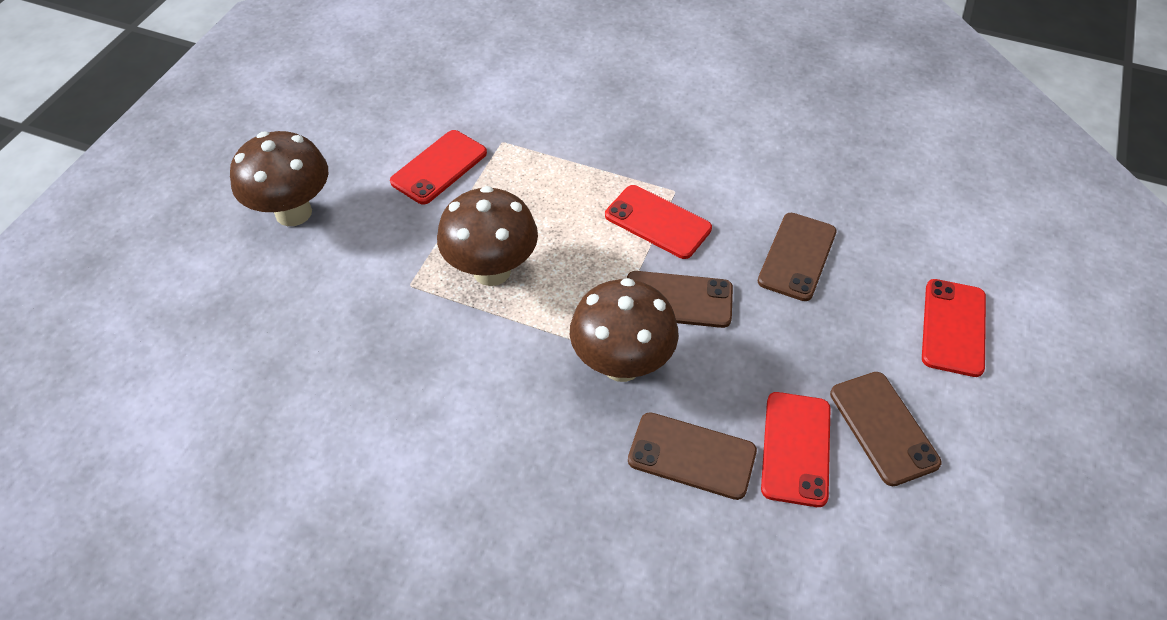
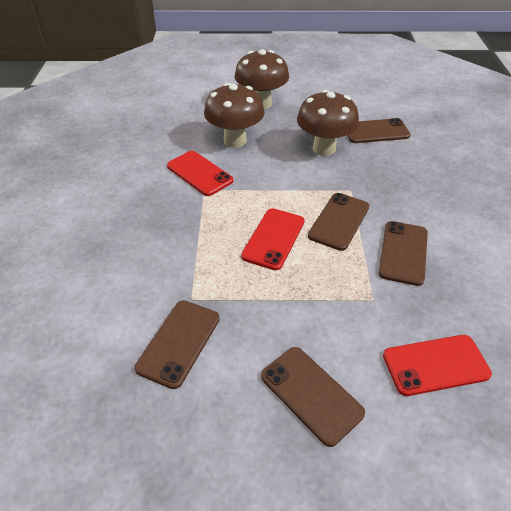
brown phone: 4 -> 5
red phone: 4 -> 3

